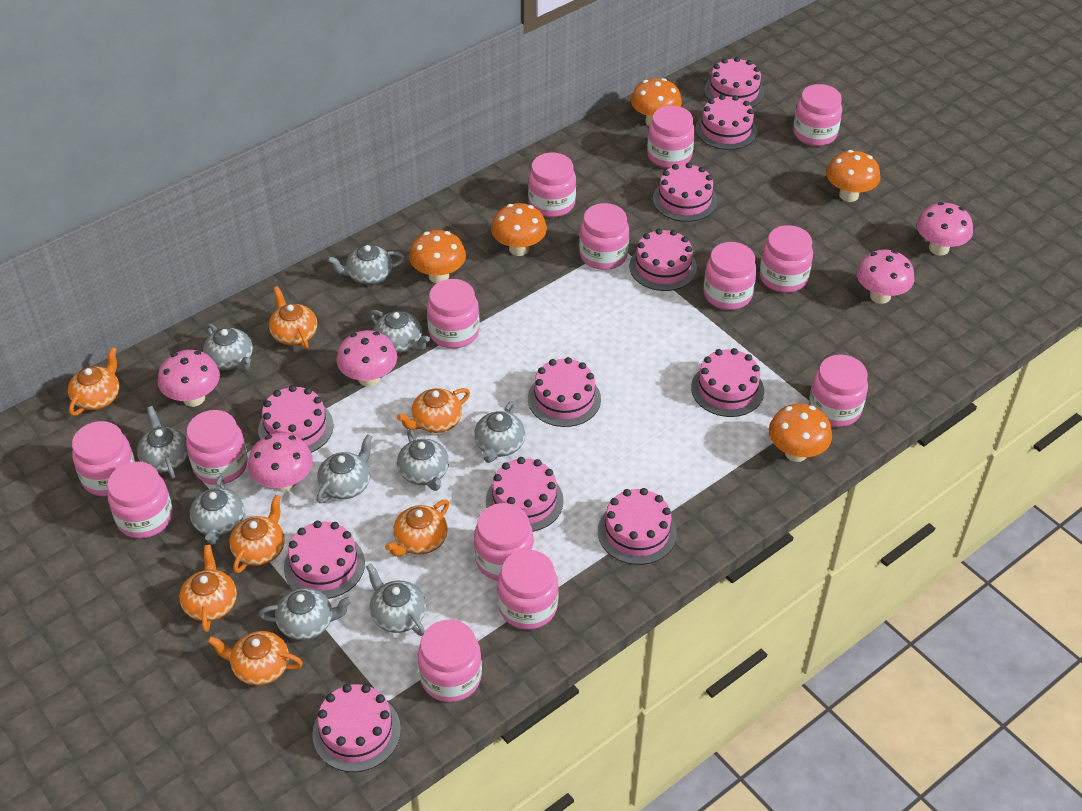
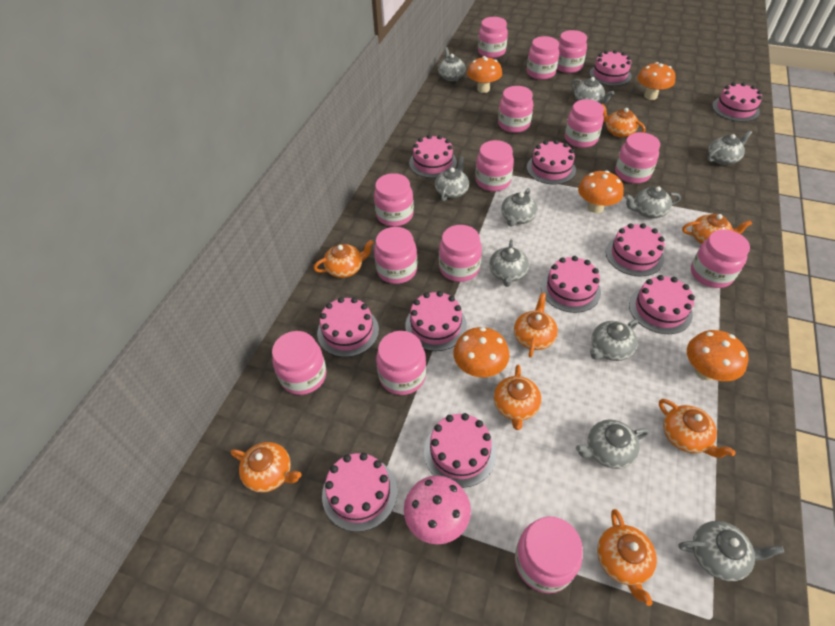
orange teapot: 7 -> 8
pink mushroom: 5 -> 1

